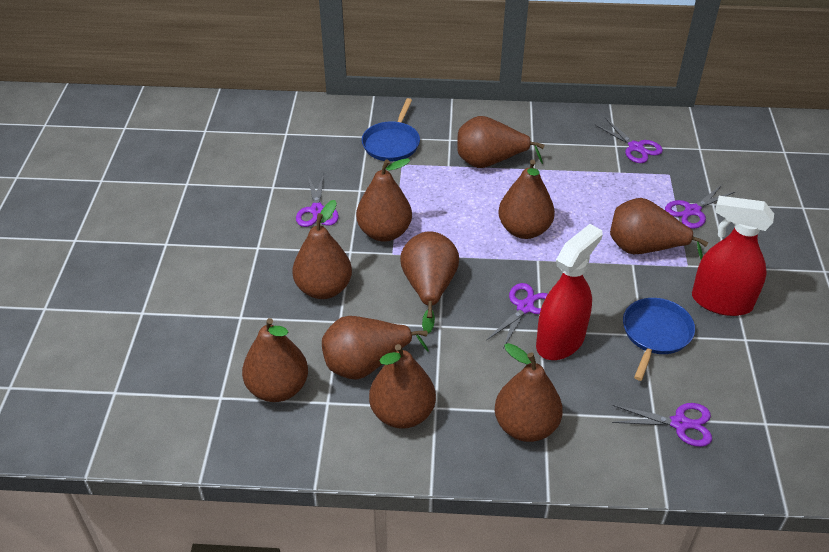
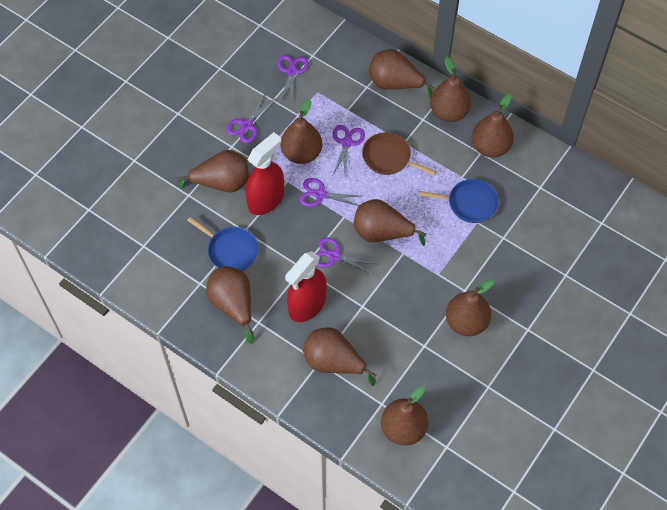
brown pan: 0 -> 1

